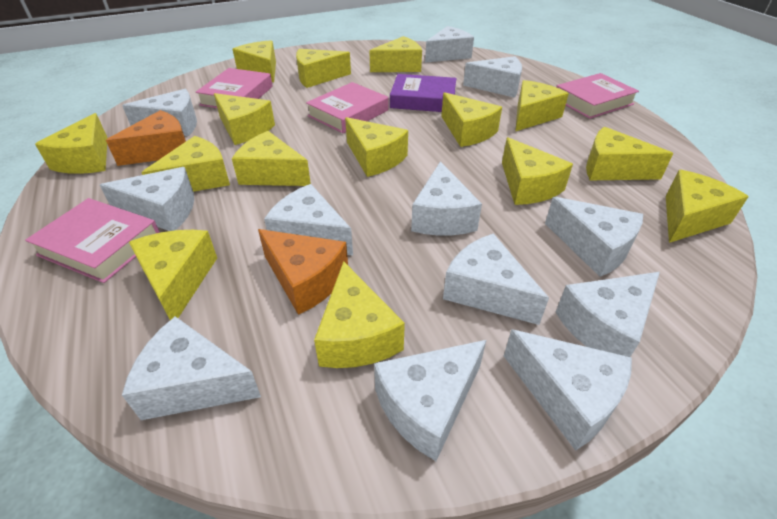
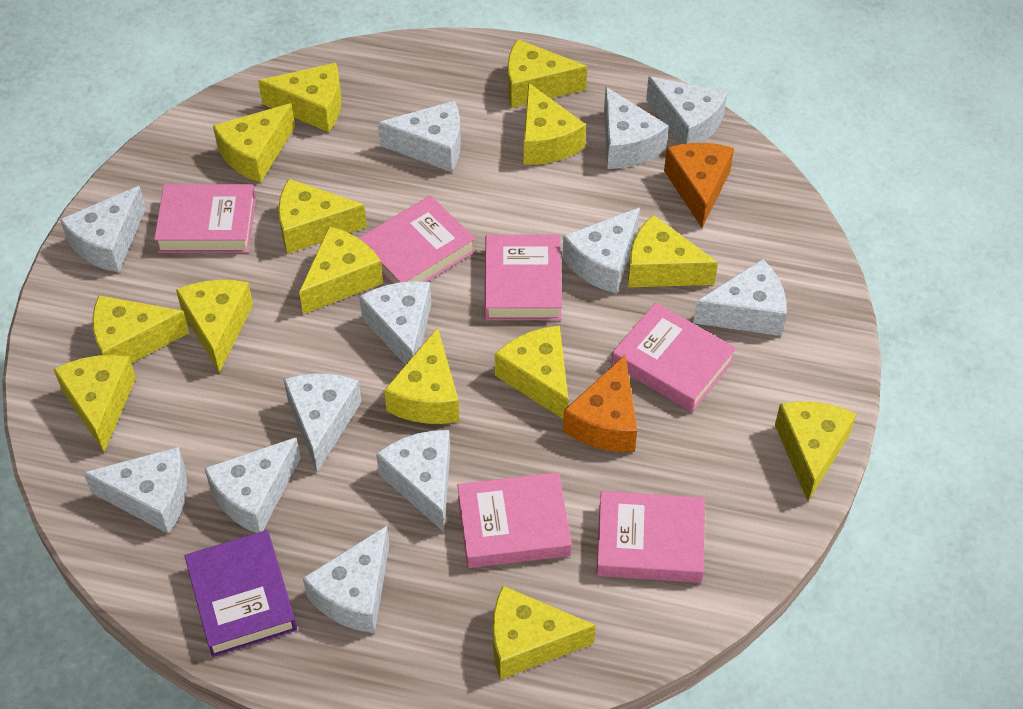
pink book: 4 -> 6
yellow cheese: 15 -> 14

